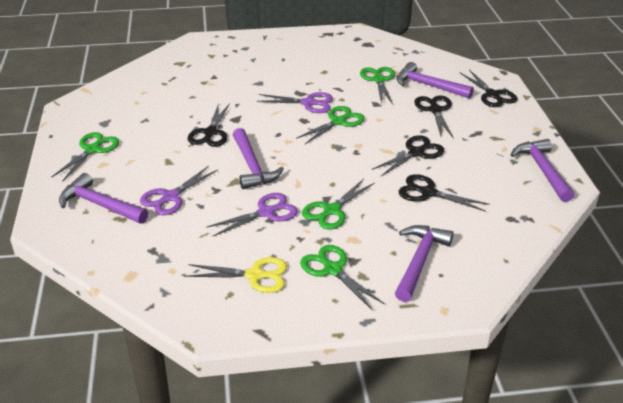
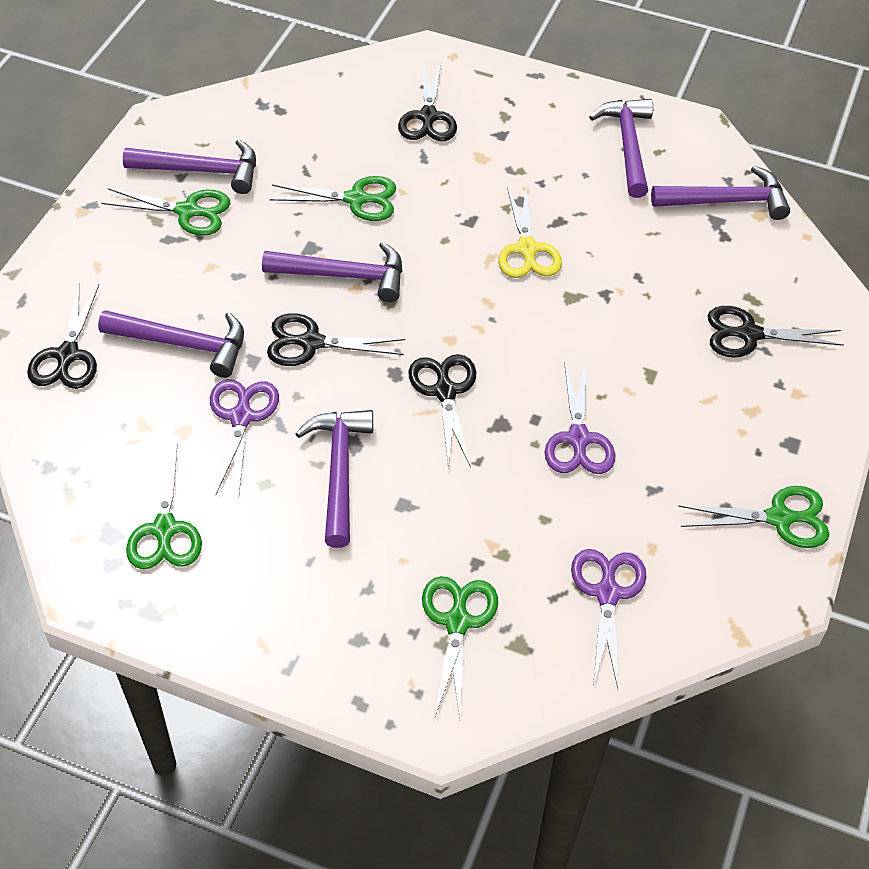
purple hammer: 5 -> 6

